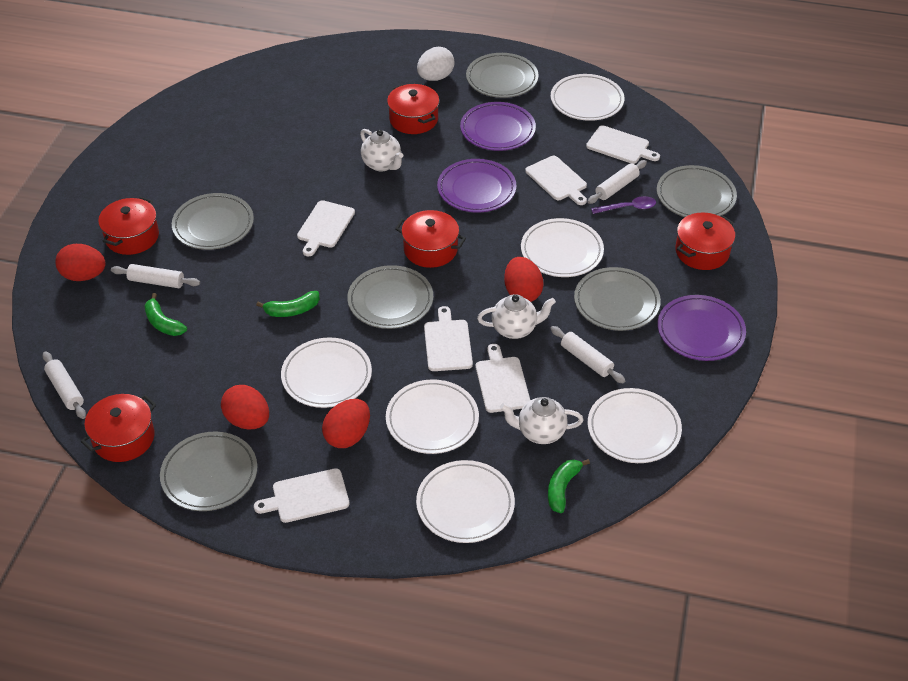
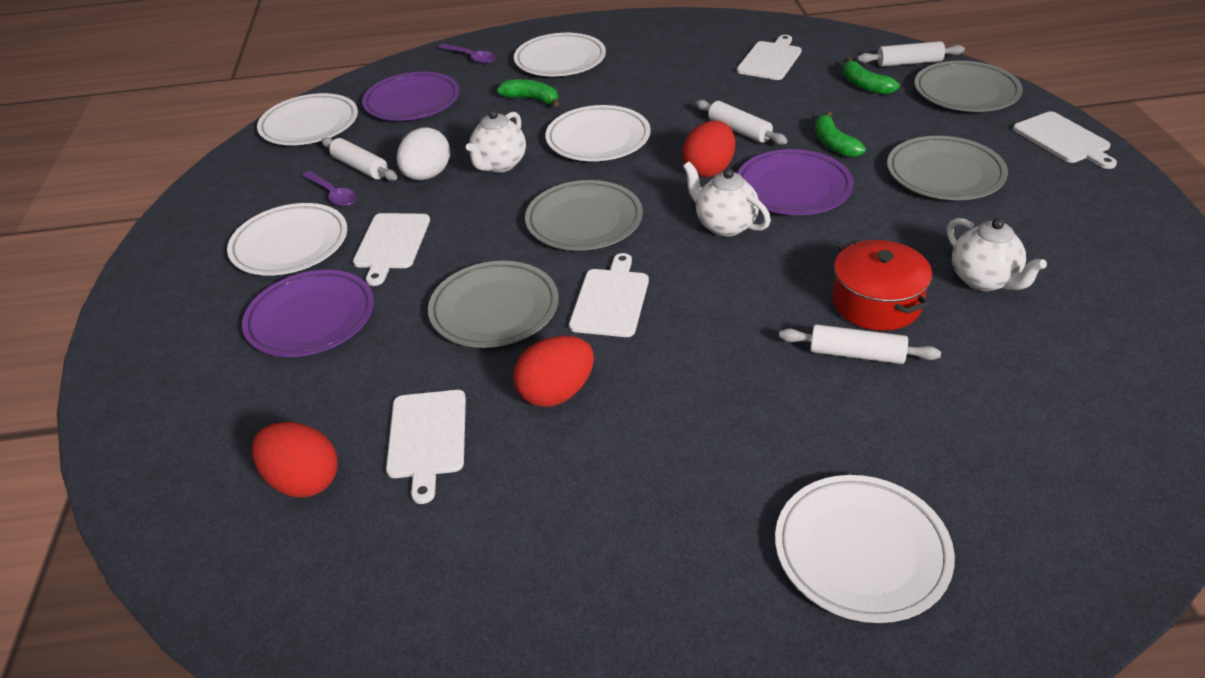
grey plate: 6 -> 4
purple spoon: 1 -> 2
red egg: 4 -> 3
red pot: 5 -> 1
white cutting board: 6 -> 5
white plate: 6 -> 5

